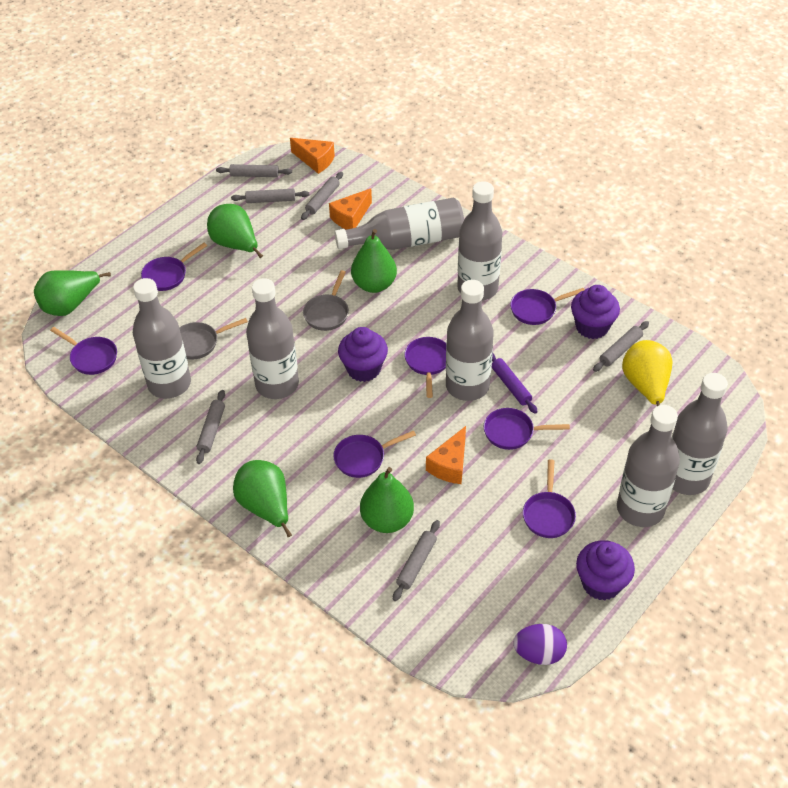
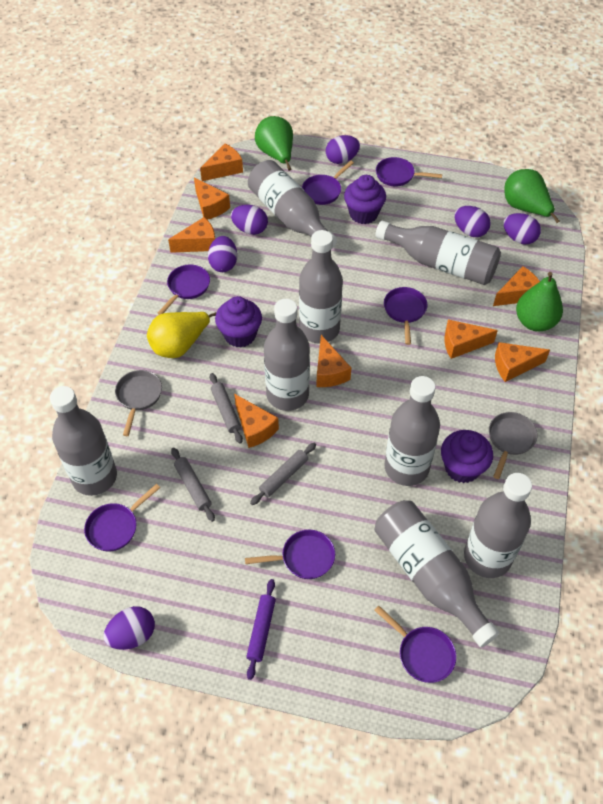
green pear: 5 -> 3
grey bottle: 7 -> 8
grey rolling pin: 6 -> 3
orange cheese: 3 -> 8
purple egg: 1 -> 6

